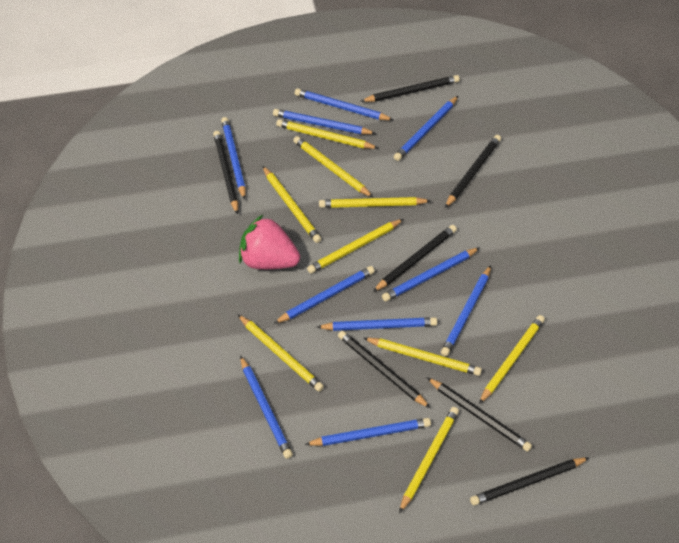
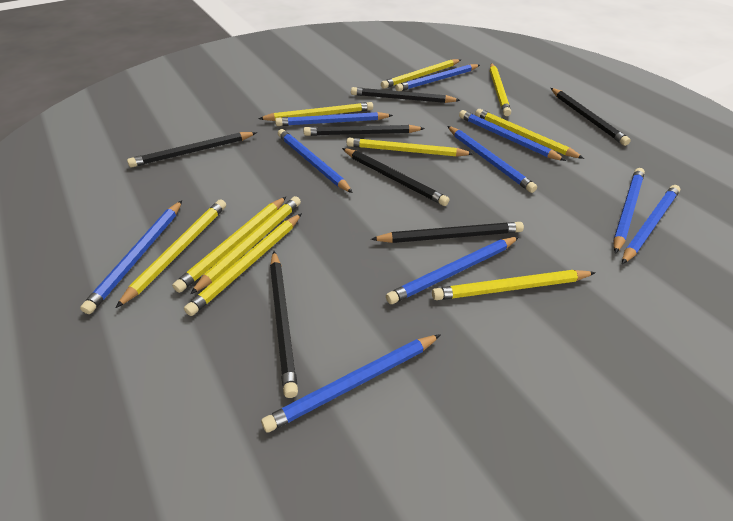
pink strawberry: 1 -> 0
yellow pencil: 9 -> 10

